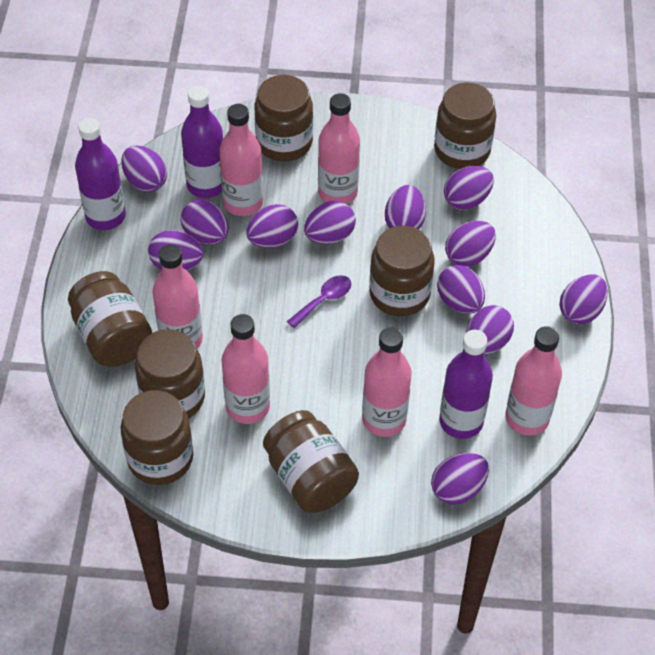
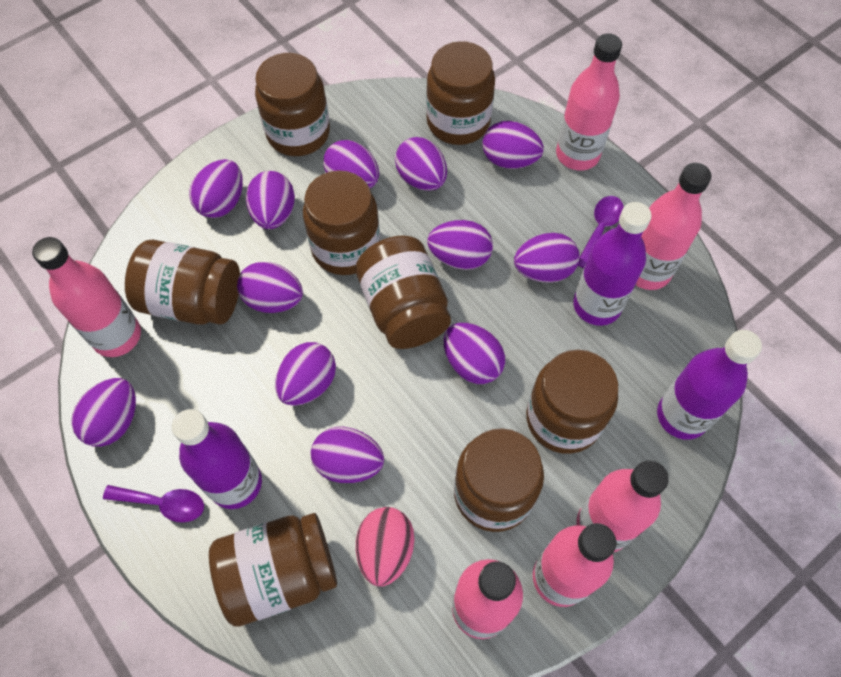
brown jar: 7 -> 8
pink egg: 0 -> 1
purple spoon: 1 -> 2

